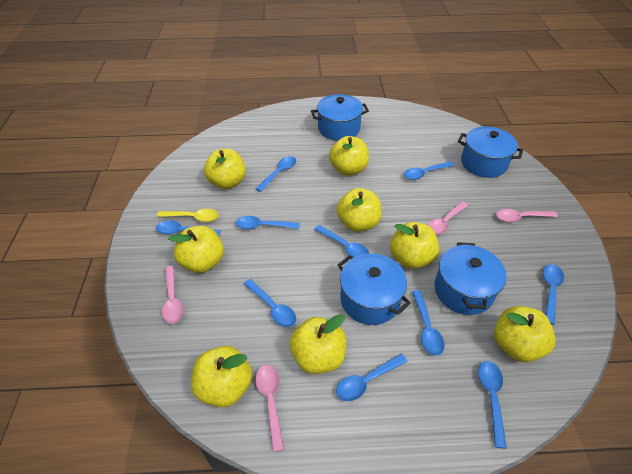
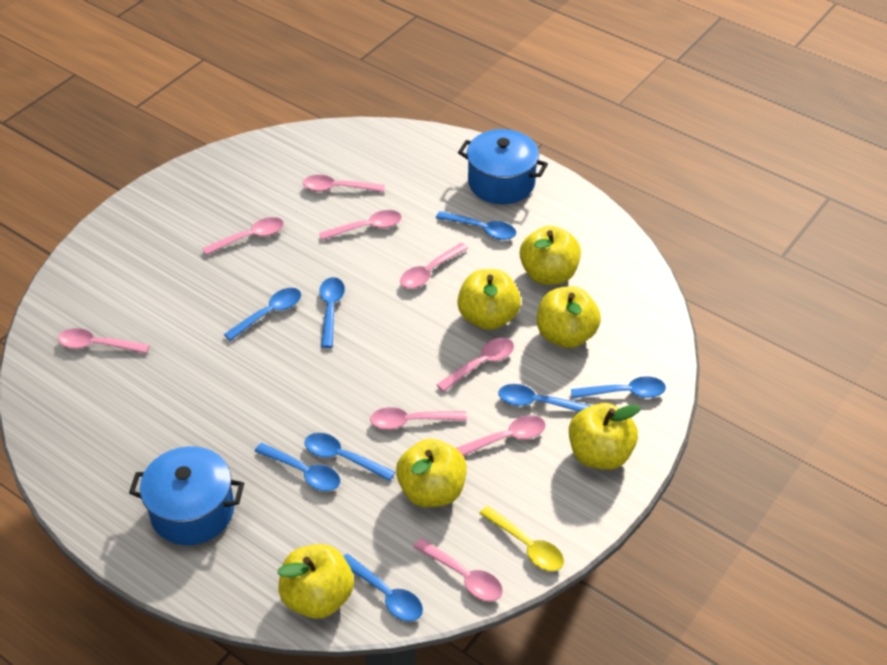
blue pot: 4 -> 2
blue spoon: 10 -> 8
pink spoon: 4 -> 9
yellow apple: 8 -> 6

